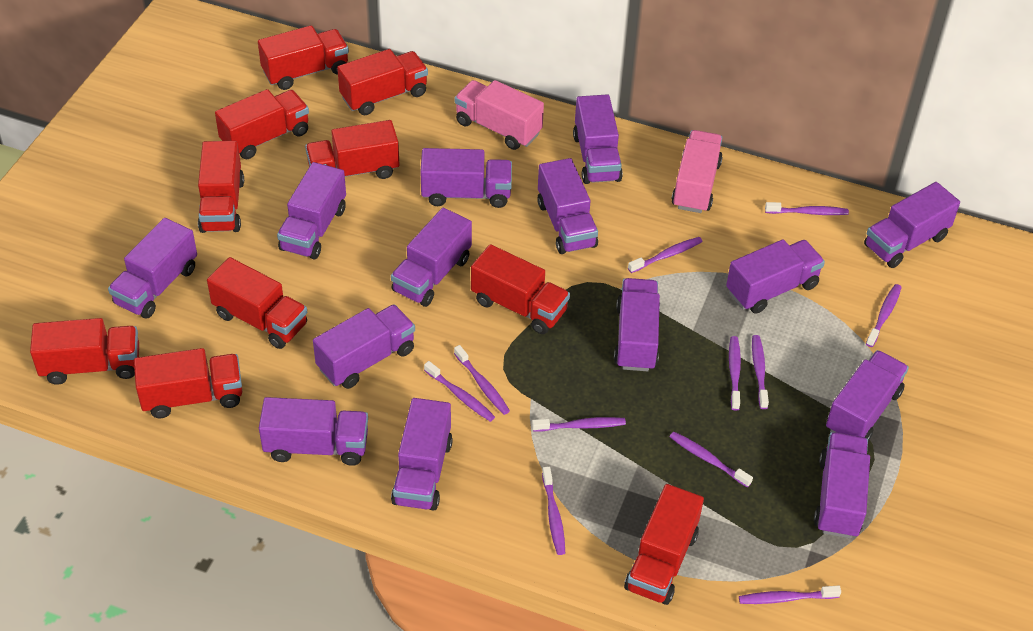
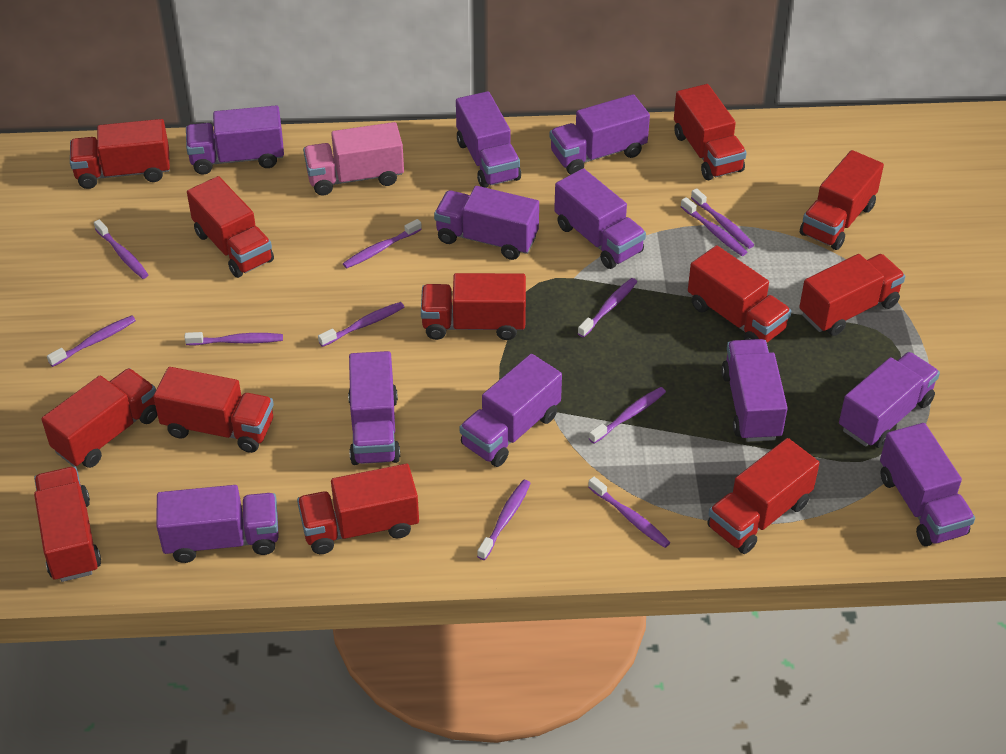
pink truck: 2 -> 1
purple truck: 14 -> 11
red truck: 10 -> 12

